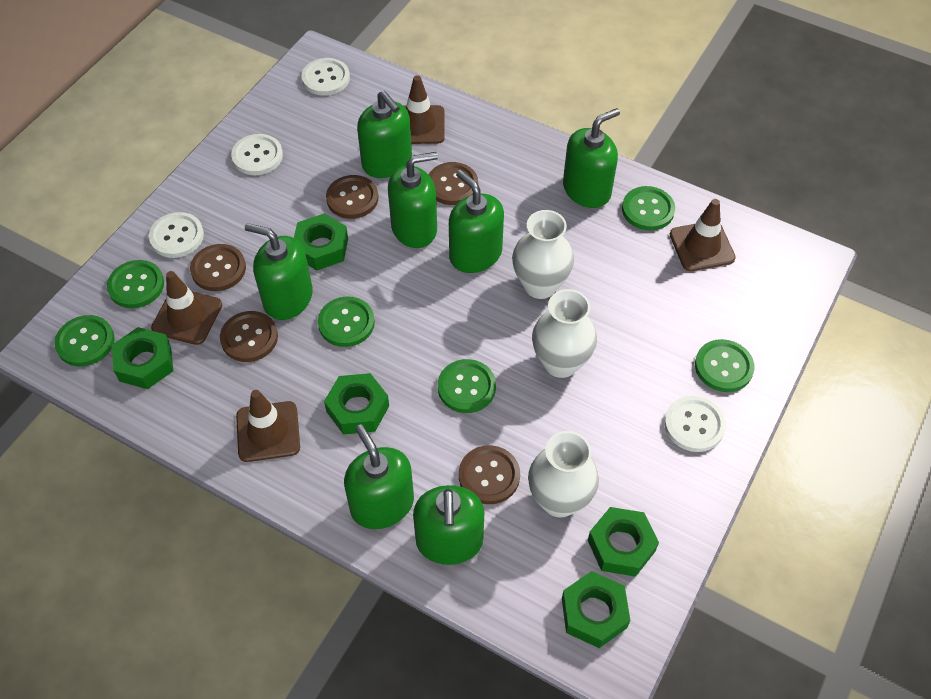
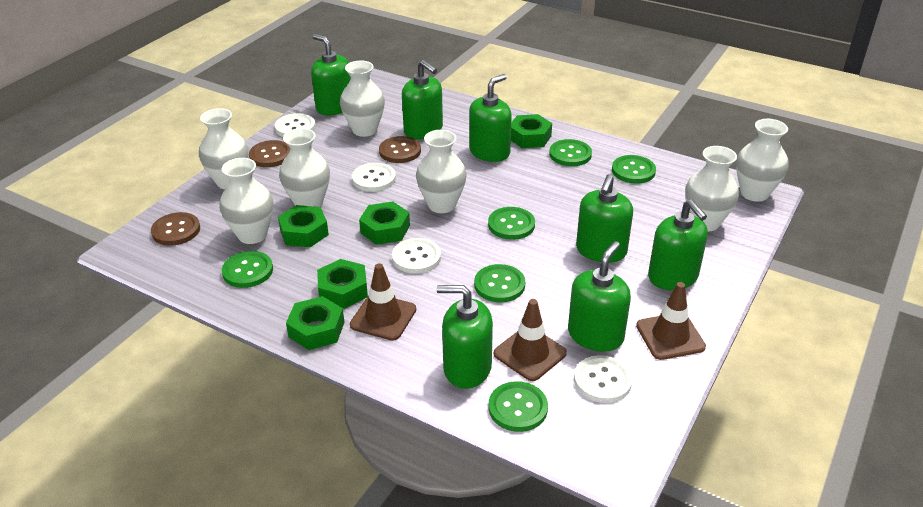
brown button: 5 -> 3
brown traffic cone: 4 -> 3
white vase: 3 -> 7

